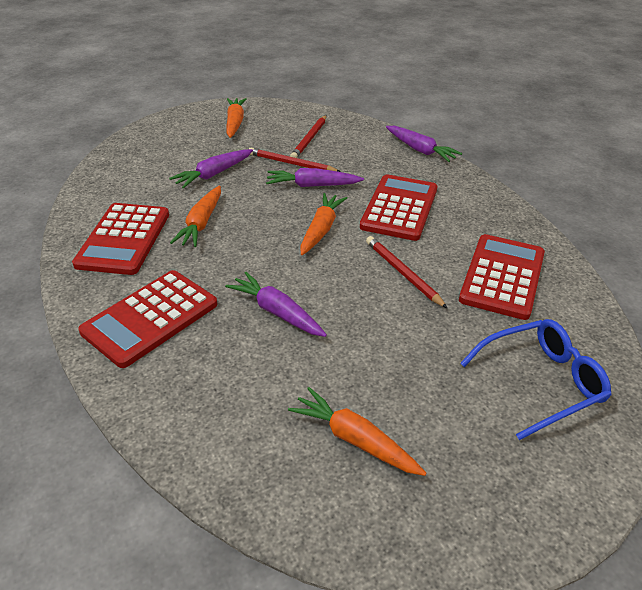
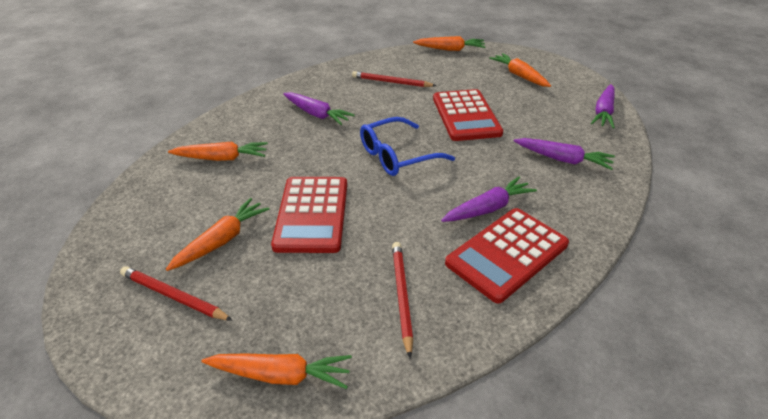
orange carrot: 4 -> 5
red calculator: 4 -> 3

